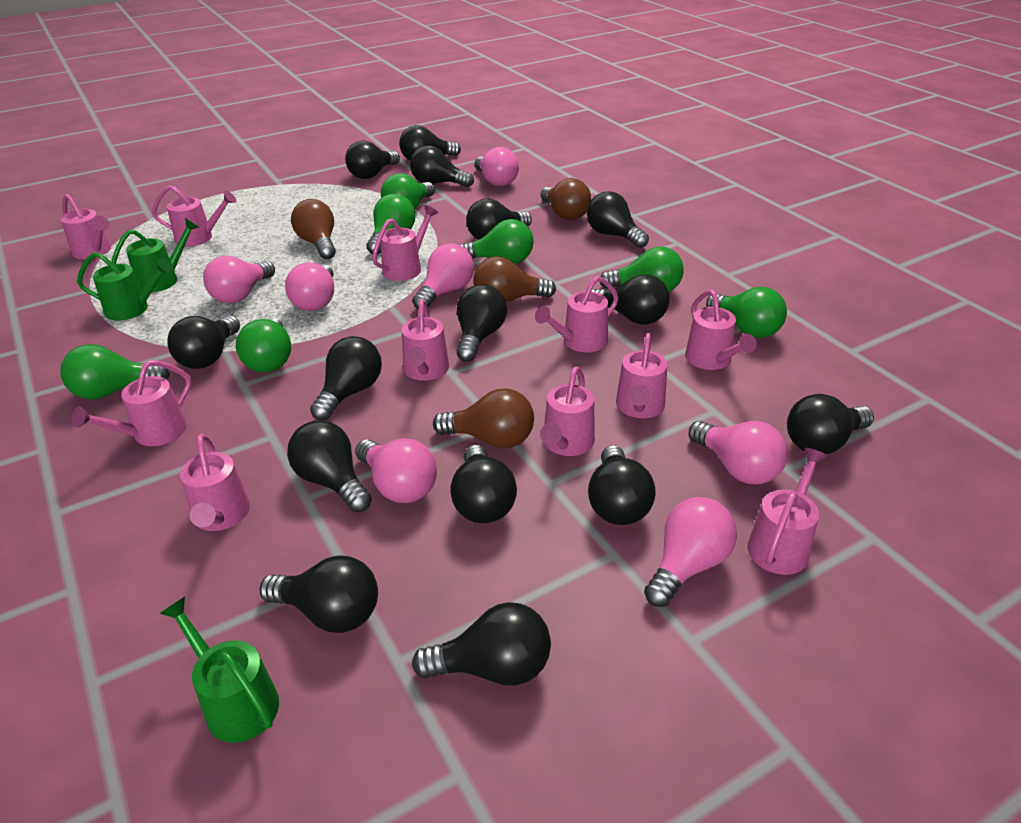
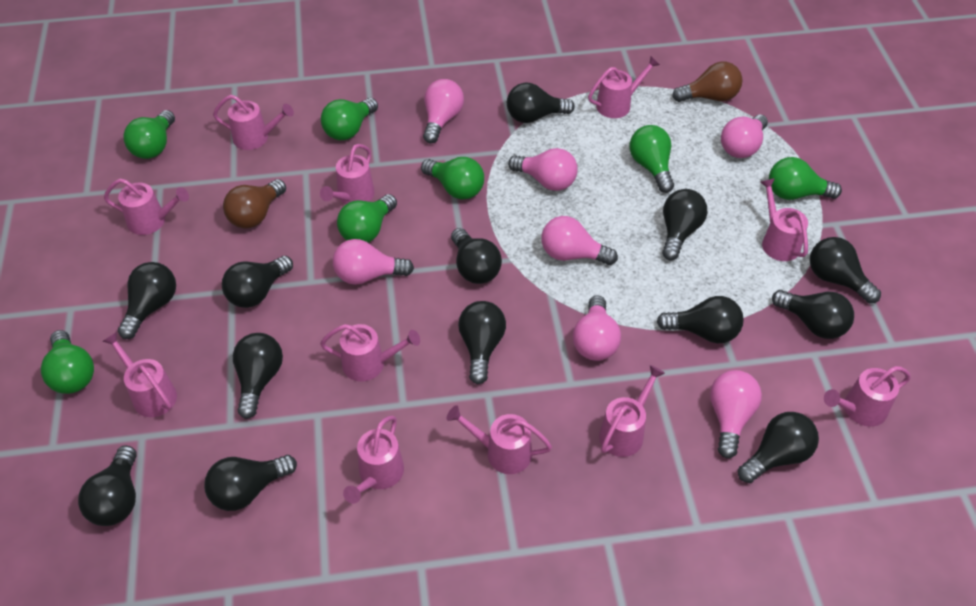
black light bulb: 15 -> 13
brown light bulb: 4 -> 2
green watering can: 3 -> 0

